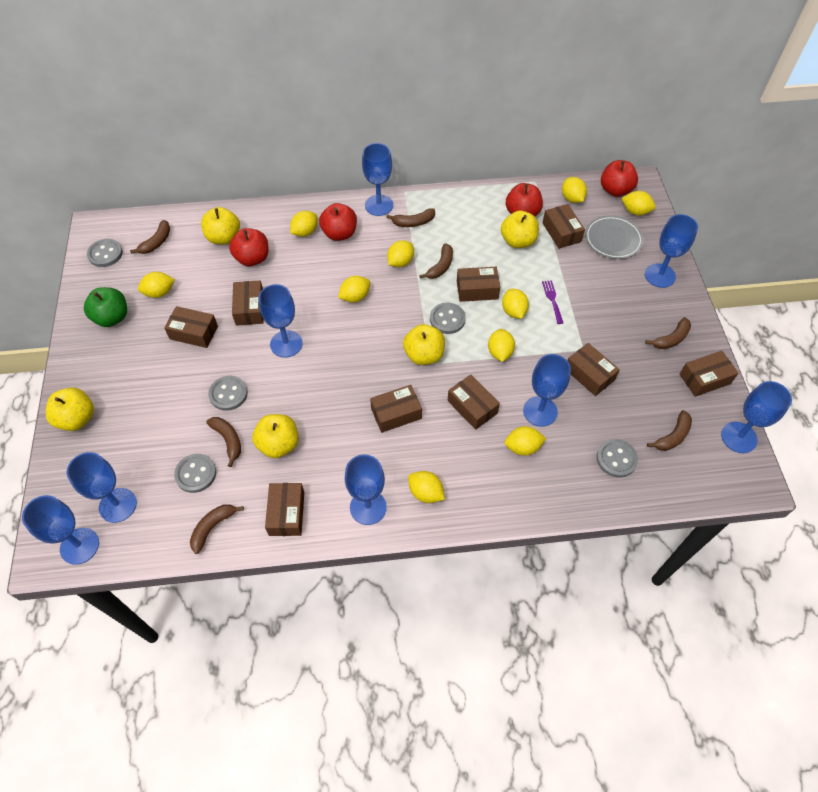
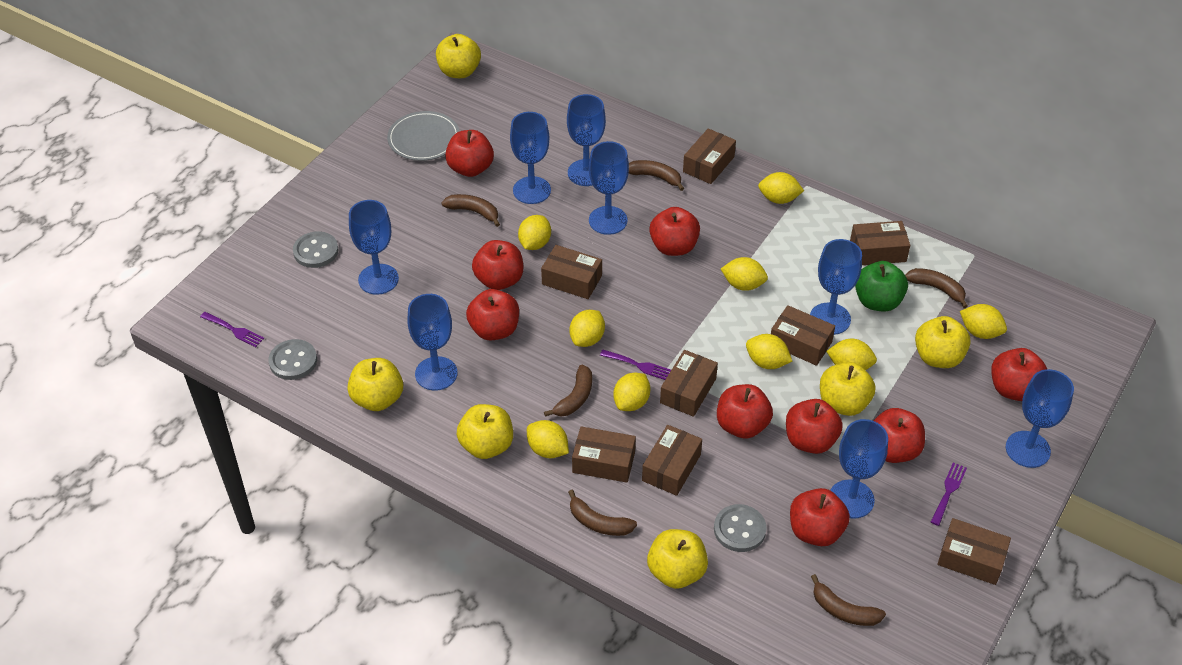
brown banana: 7 -> 6
brown box: 9 -> 8
grey button: 5 -> 3
purple fork: 1 -> 3
red apple: 4 -> 9
yellow apple: 5 -> 6
yellow lemon: 10 -> 9

